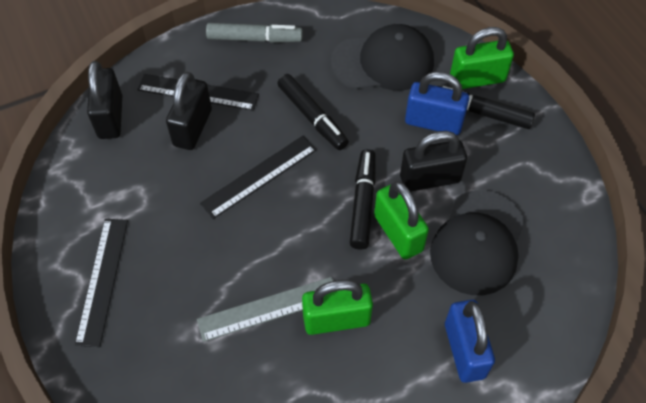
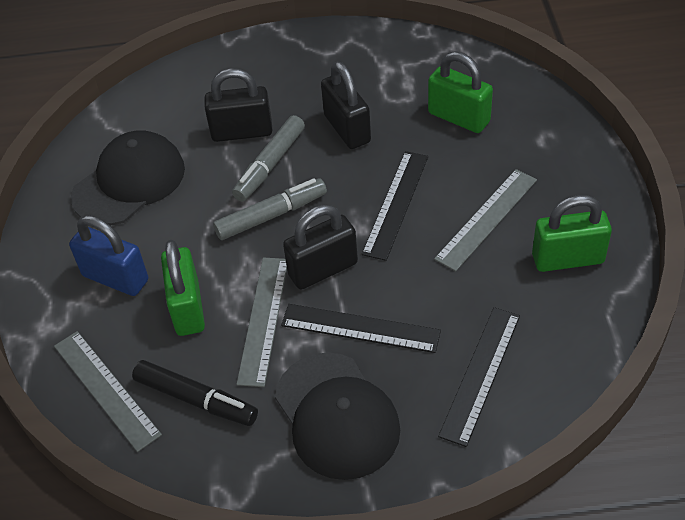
black marker: 3 -> 1
blue padlock: 2 -> 1
grey marker: 1 -> 2
grey ruler: 1 -> 3

